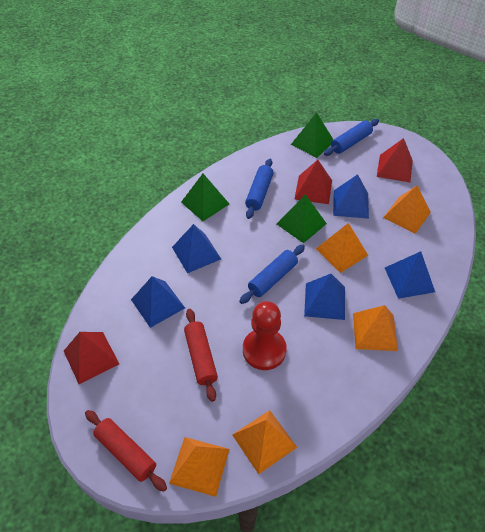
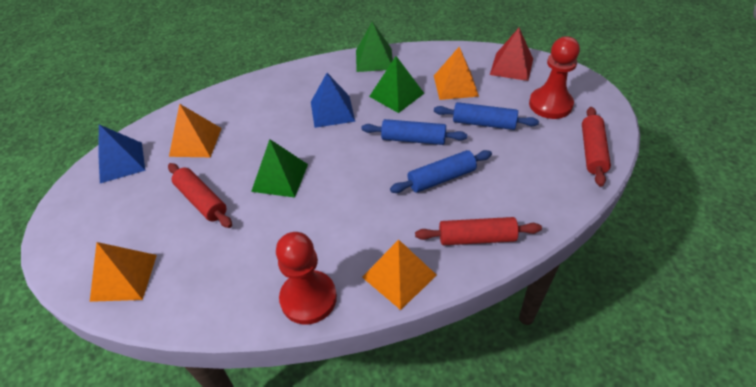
blue pyramid: 5 -> 2
orange pyramid: 5 -> 4
red pawn: 1 -> 2
red pyramid: 3 -> 1
red rolling pin: 2 -> 3

